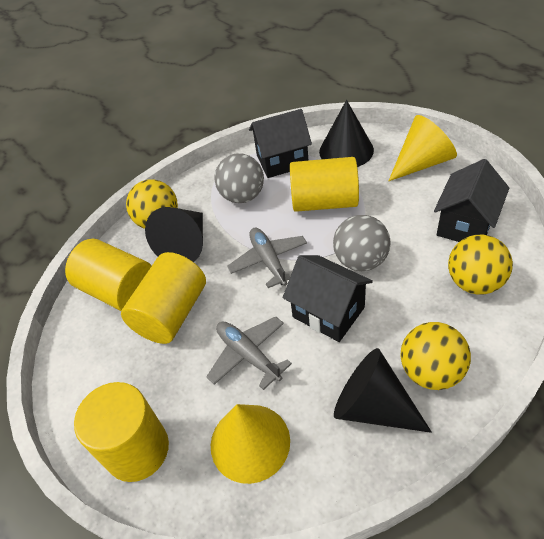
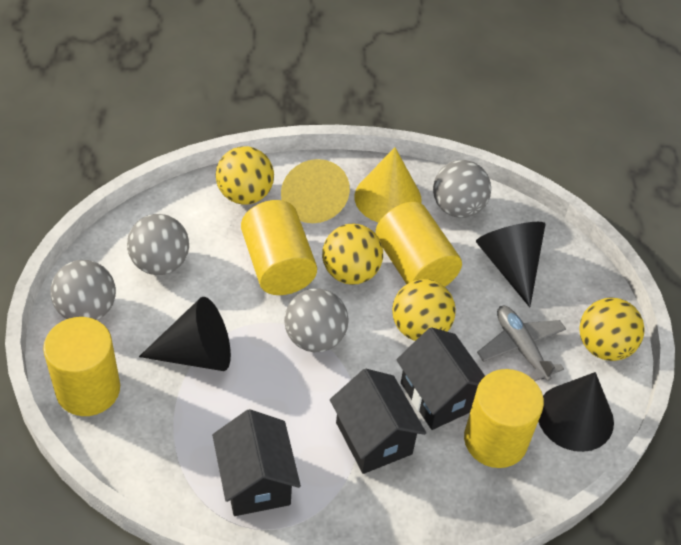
grey ball: 2 -> 4
grey plane: 2 -> 1
yellow ball: 3 -> 4

